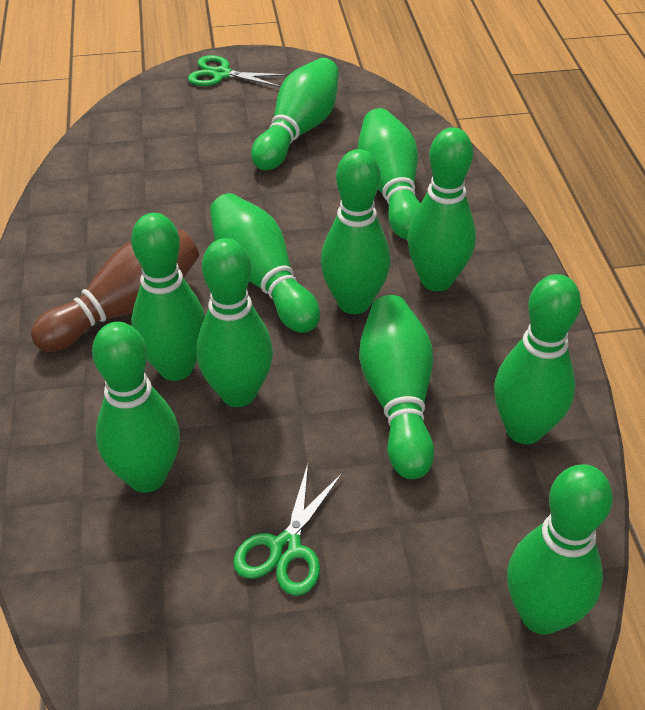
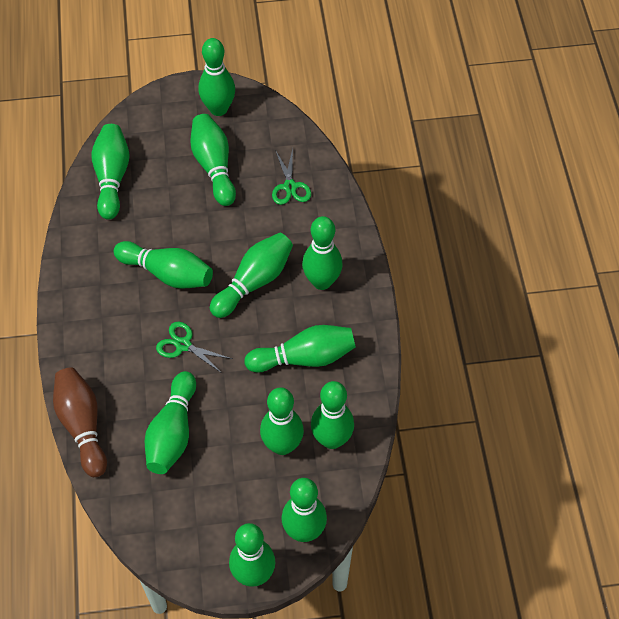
green bowling pin: 11 -> 12

